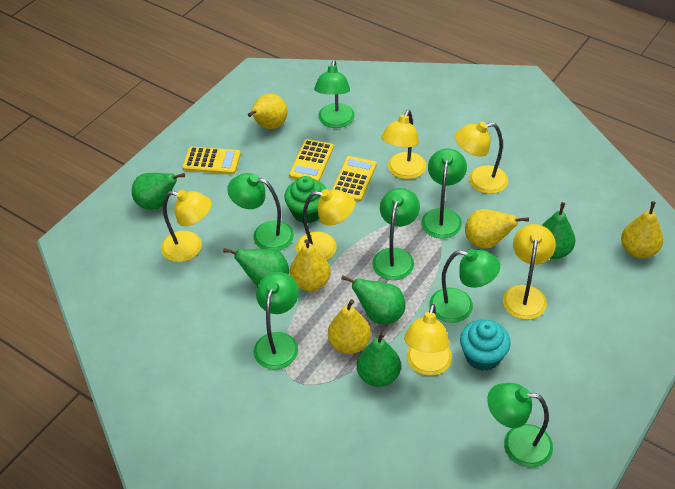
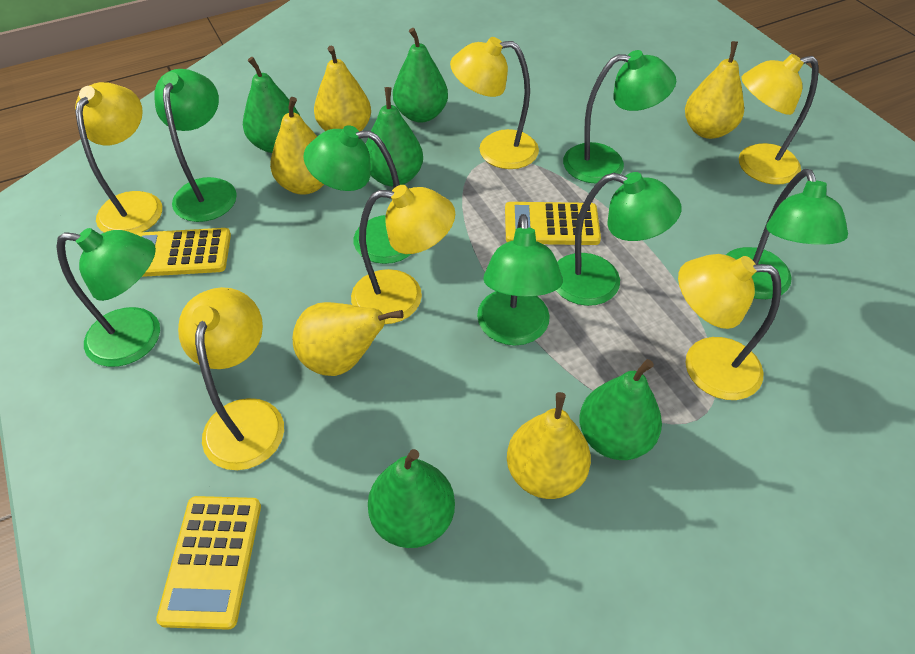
green cupcake: 1 -> 0
turquoise cupcake: 1 -> 0

